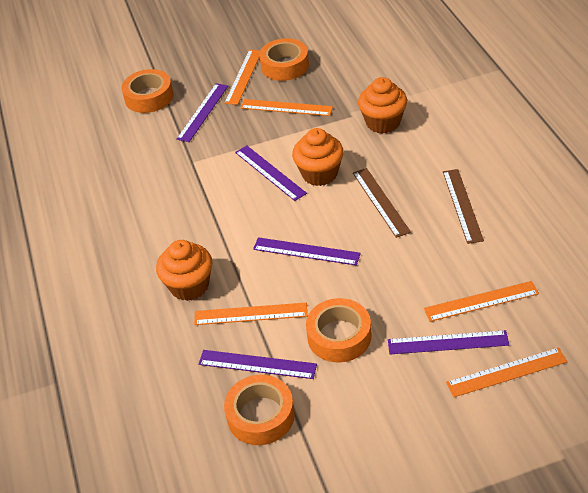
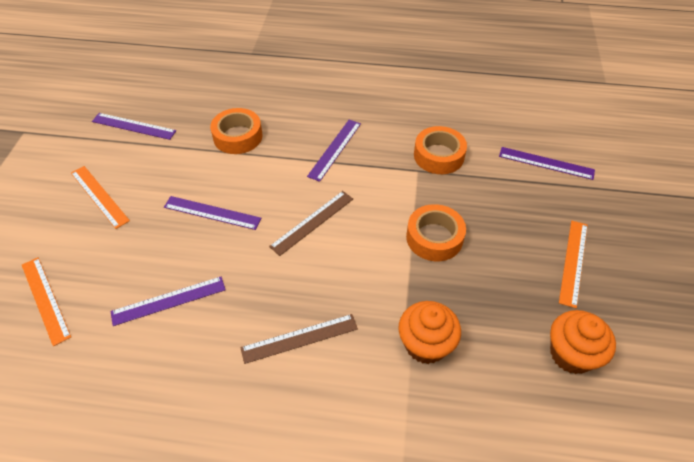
orange cupcake: 3 -> 2
orange ruler: 5 -> 3
orange tape: 4 -> 3

